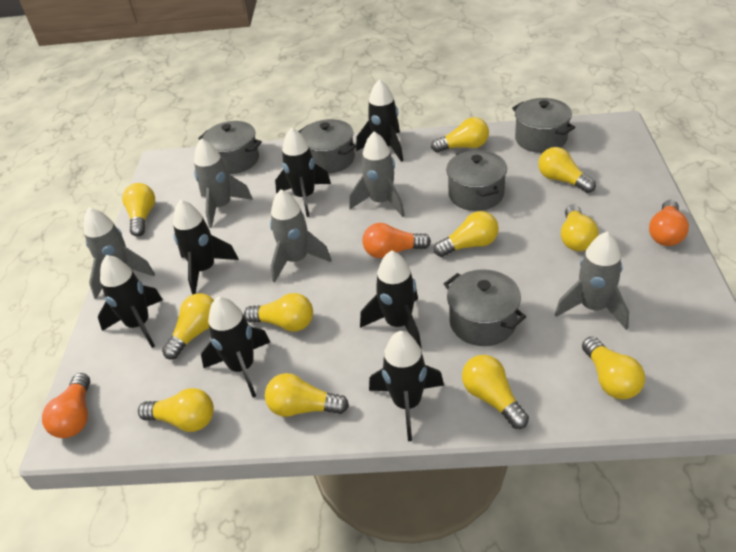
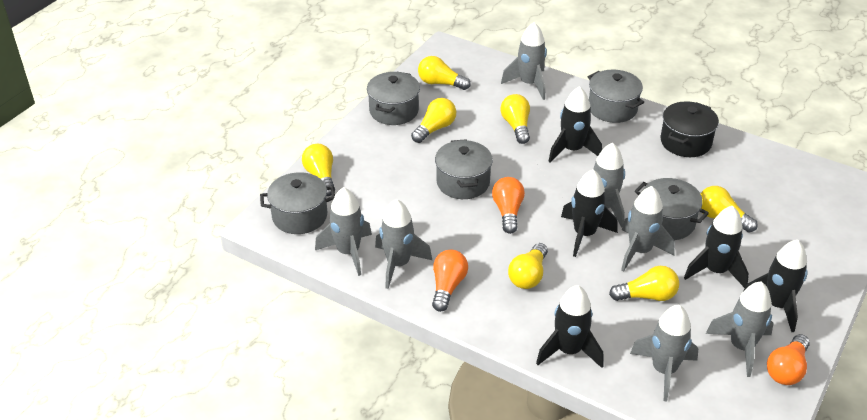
black pot: 0 -> 1
black rocket: 7 -> 5
grey rocket: 5 -> 7
yellow light bulb: 11 -> 7

